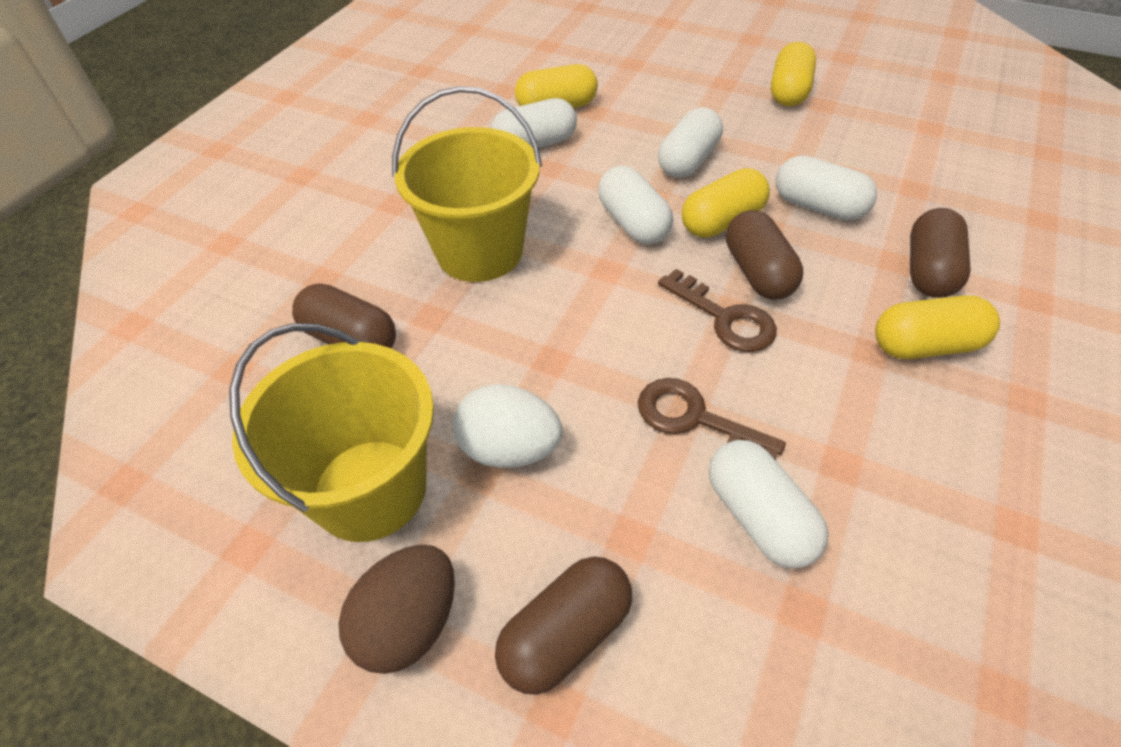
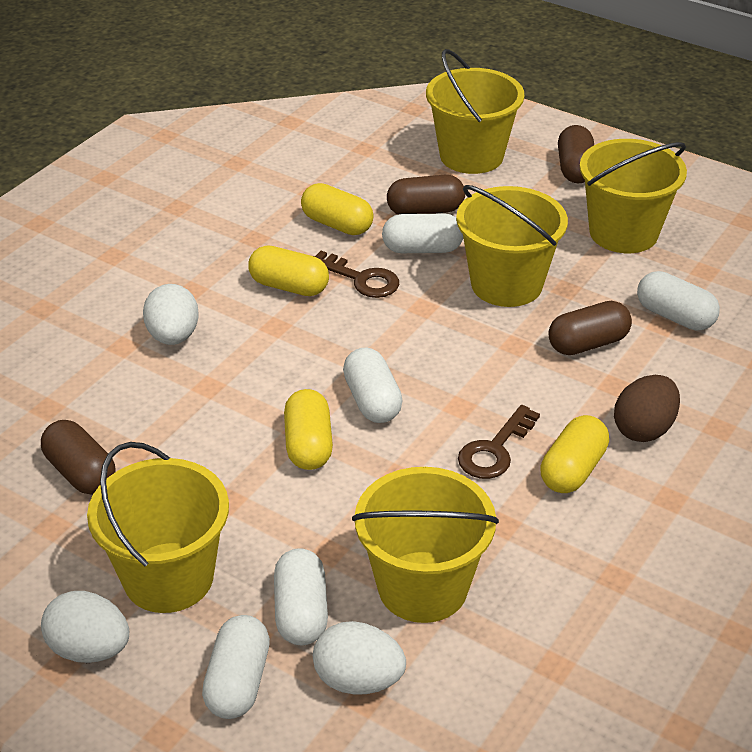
white egg: 1 -> 3
yellow bucket: 2 -> 5

